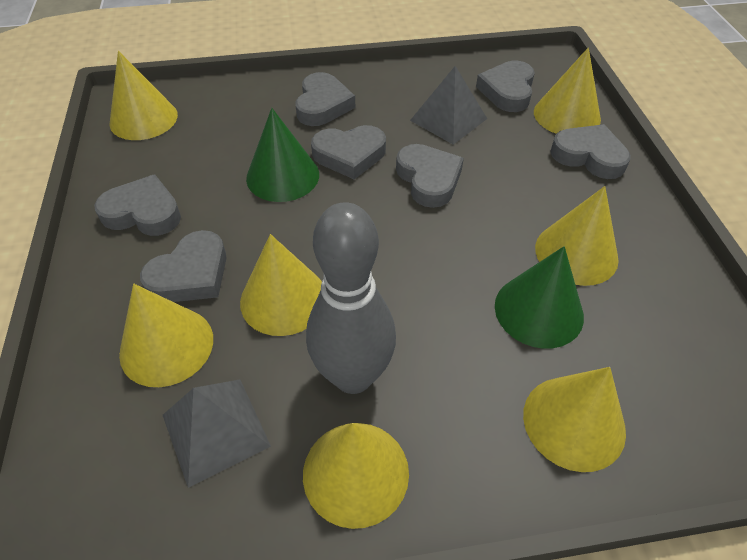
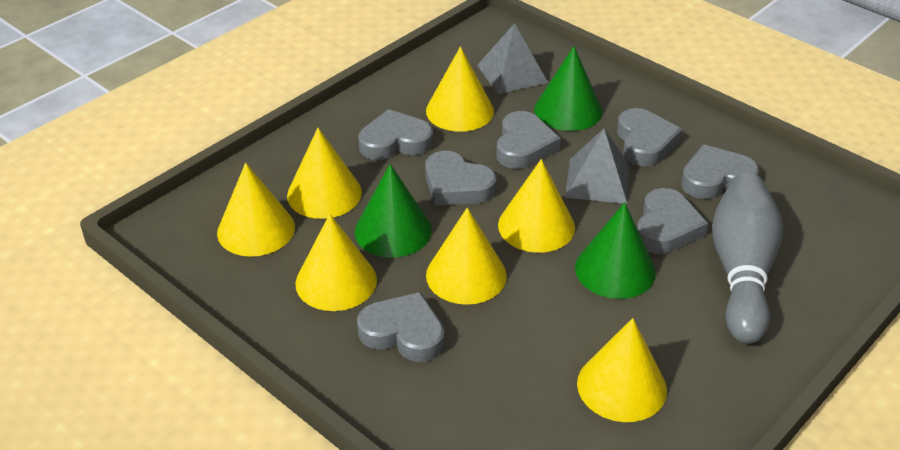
green cone: 2 -> 3

